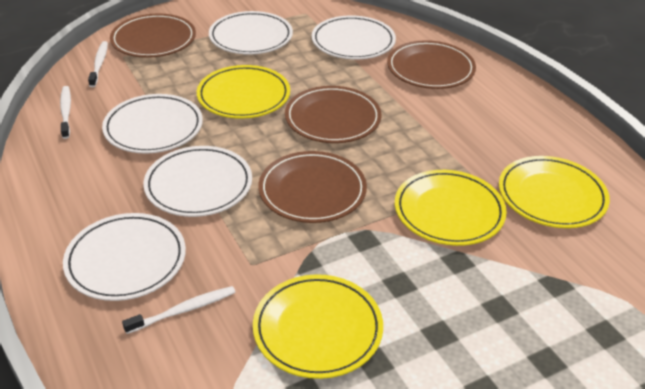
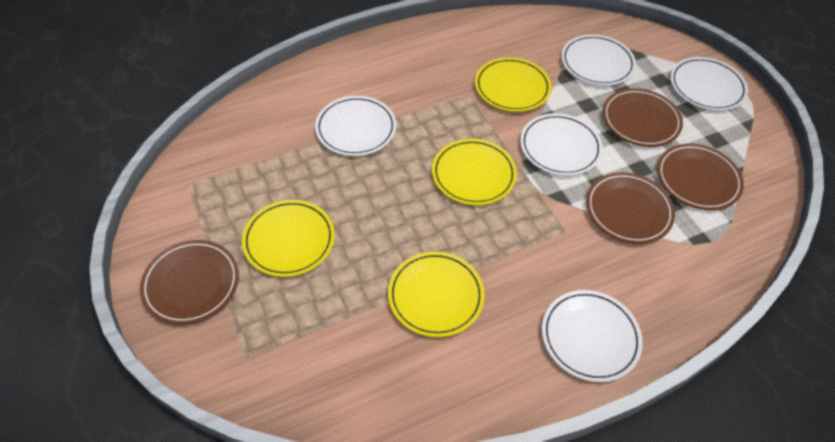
white toothbrush: 3 -> 0

